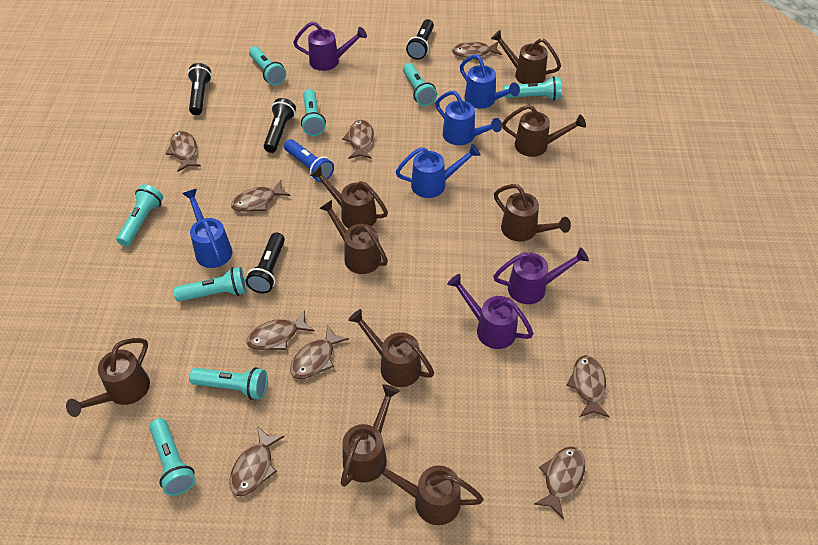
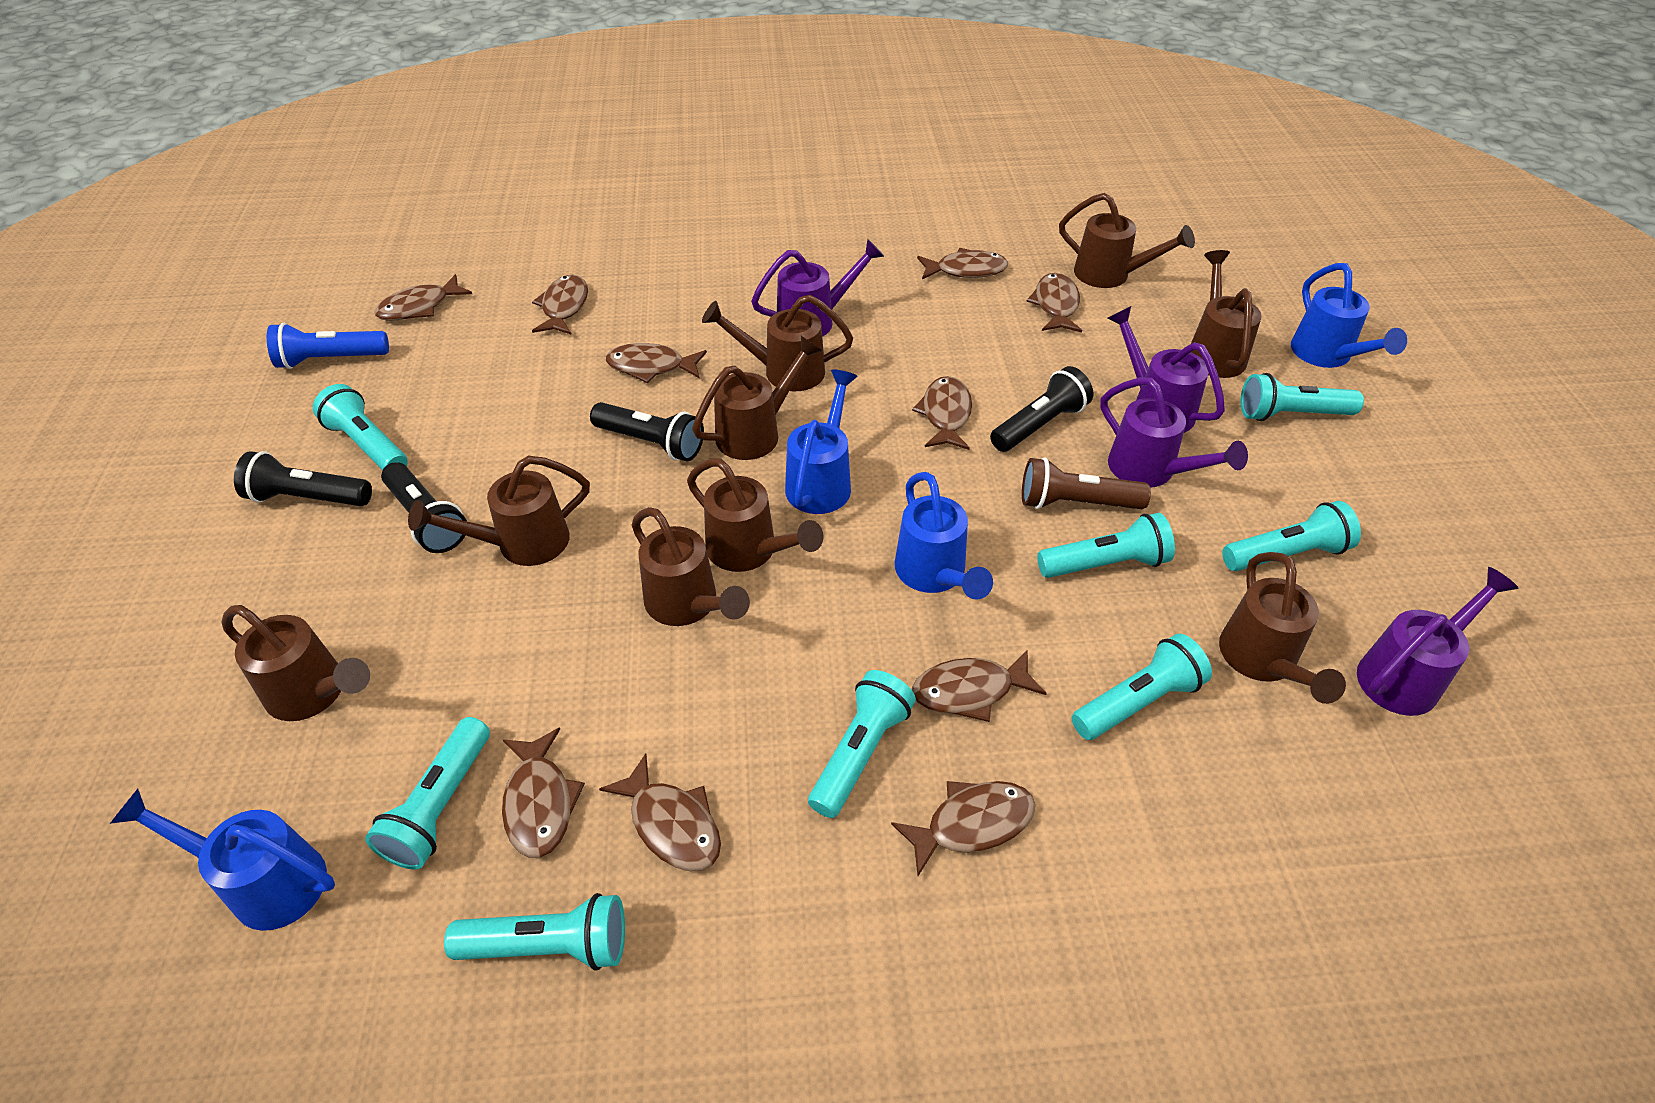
brown fish: 9 -> 10
brown flashlight: 0 -> 1
purple watering can: 3 -> 4

